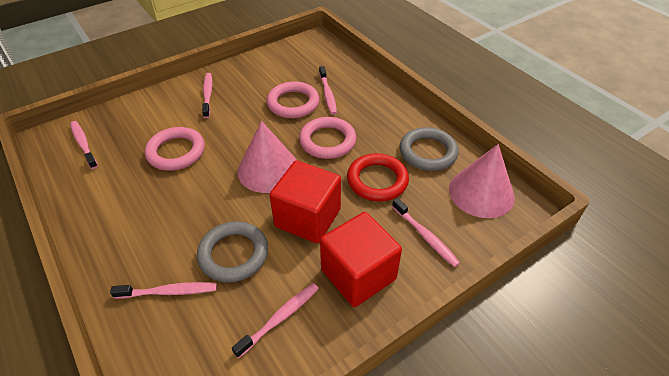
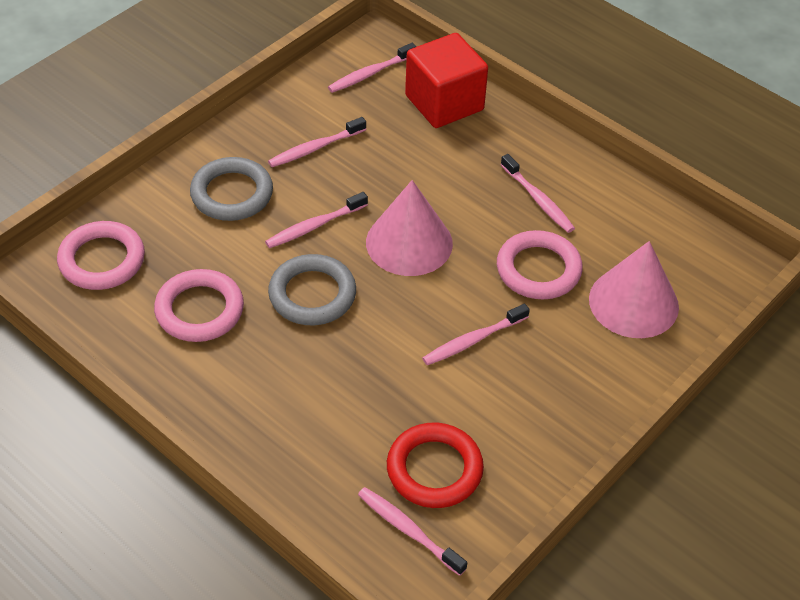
red cube: 2 -> 1

